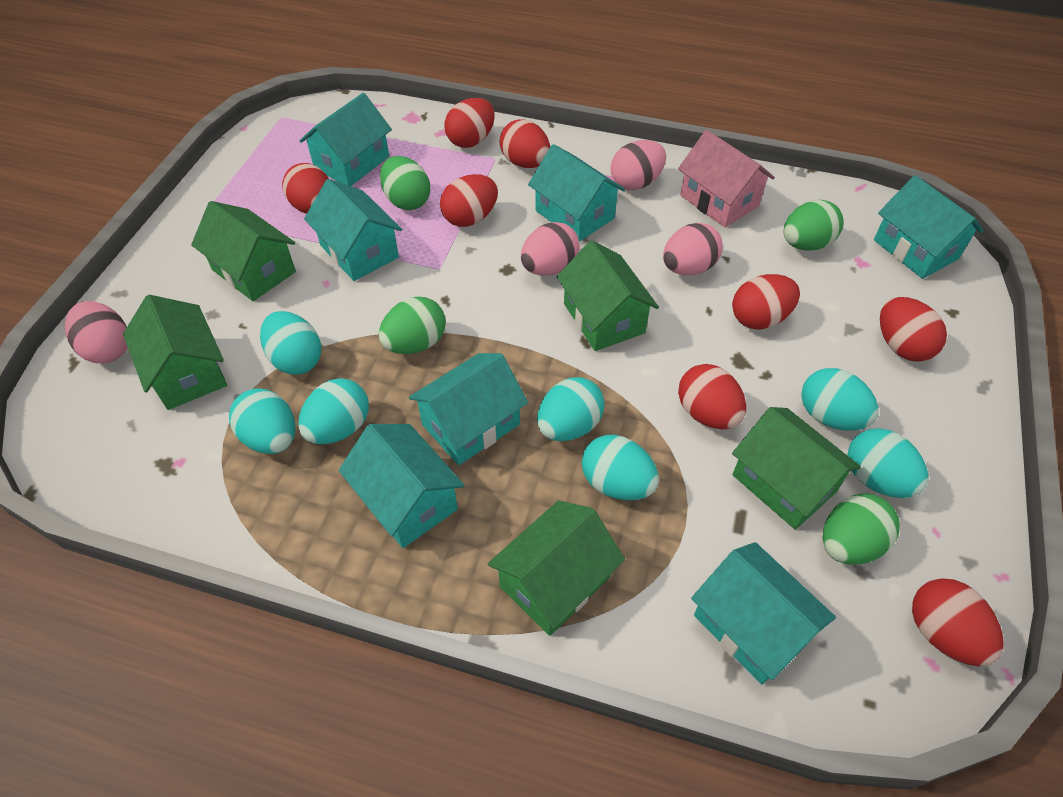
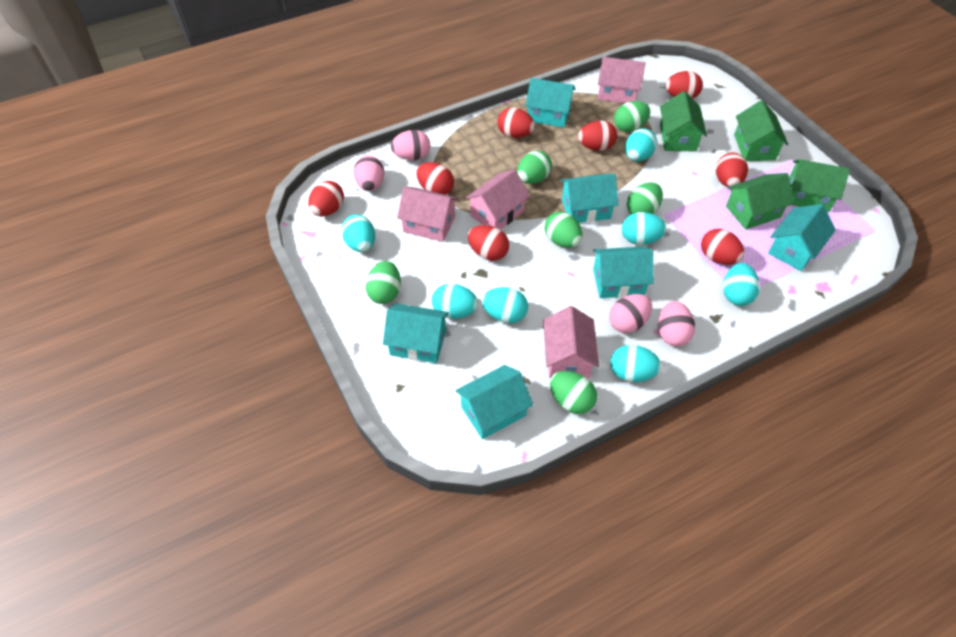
green egg: 4 -> 6
green house: 5 -> 4
pink house: 1 -> 4
turquoise house: 7 -> 6

